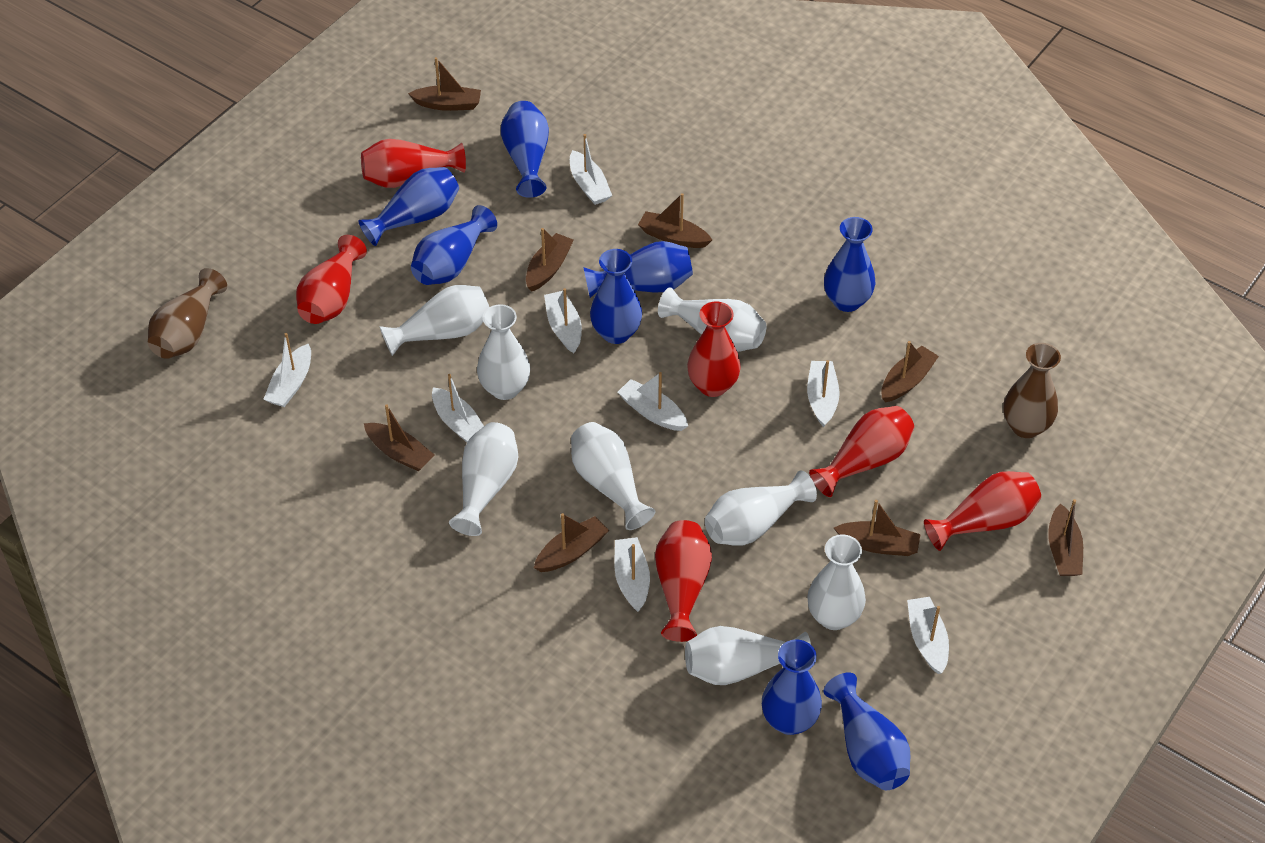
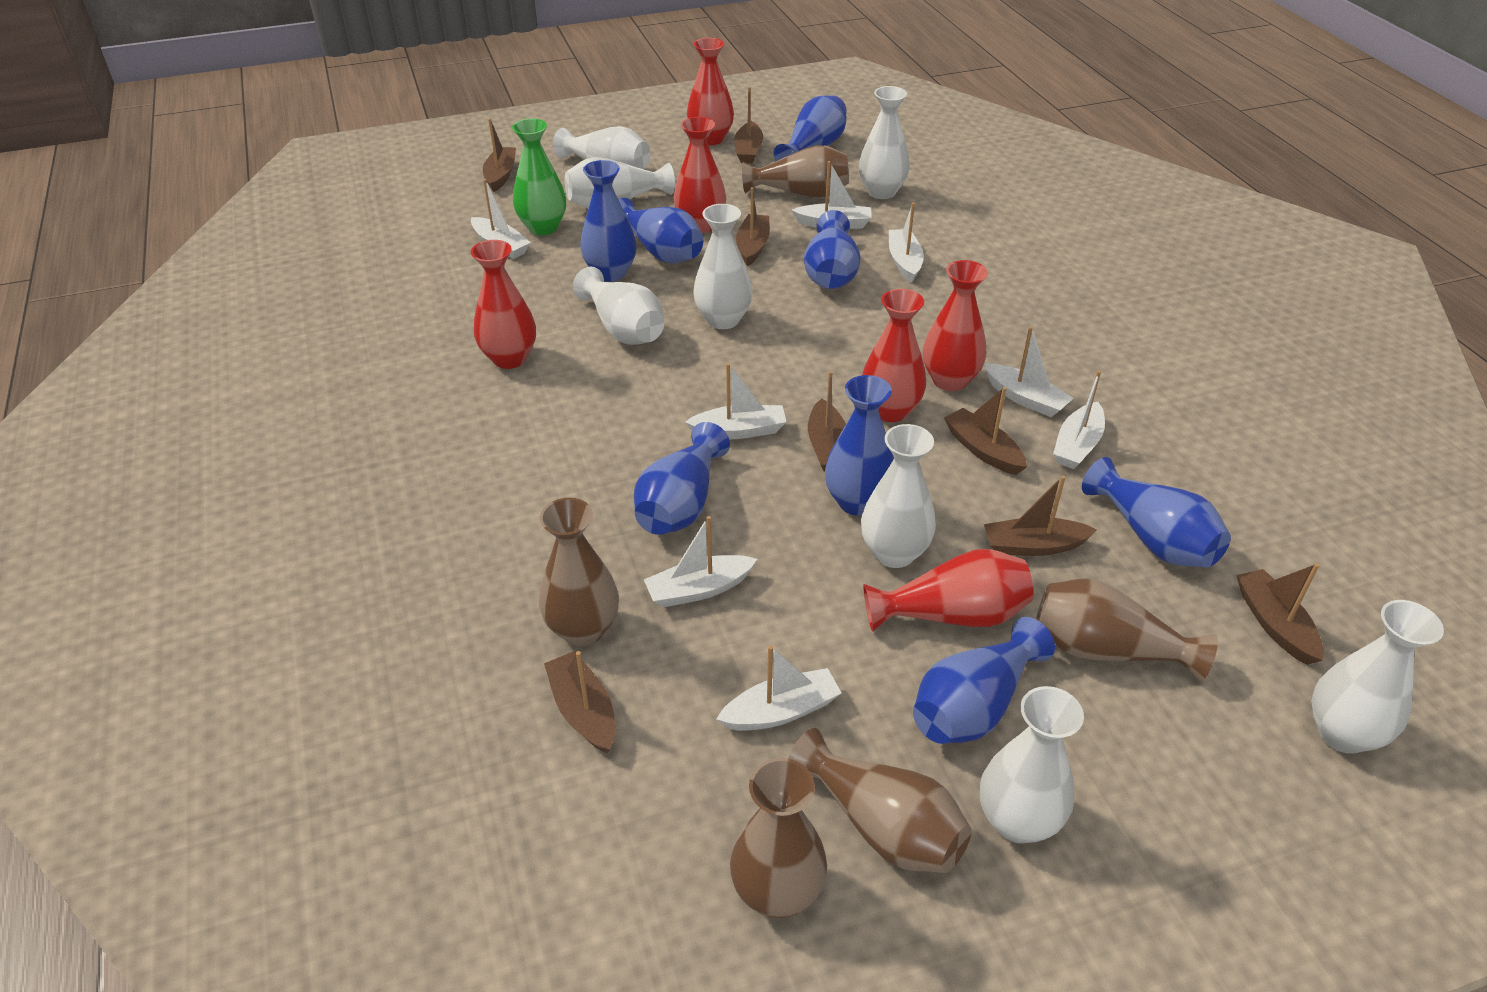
brown vase: 2 -> 5
green vase: 0 -> 1

